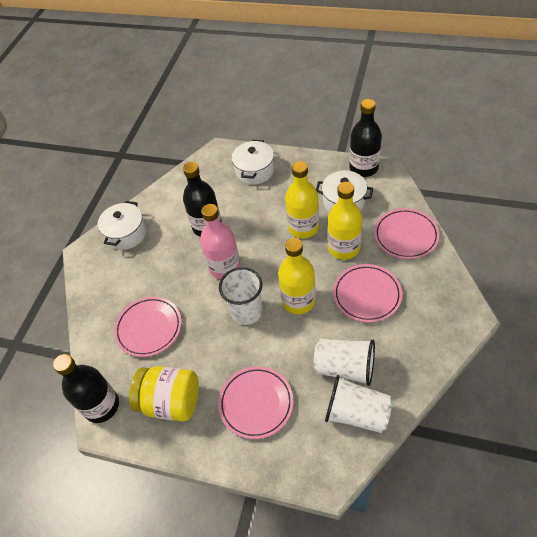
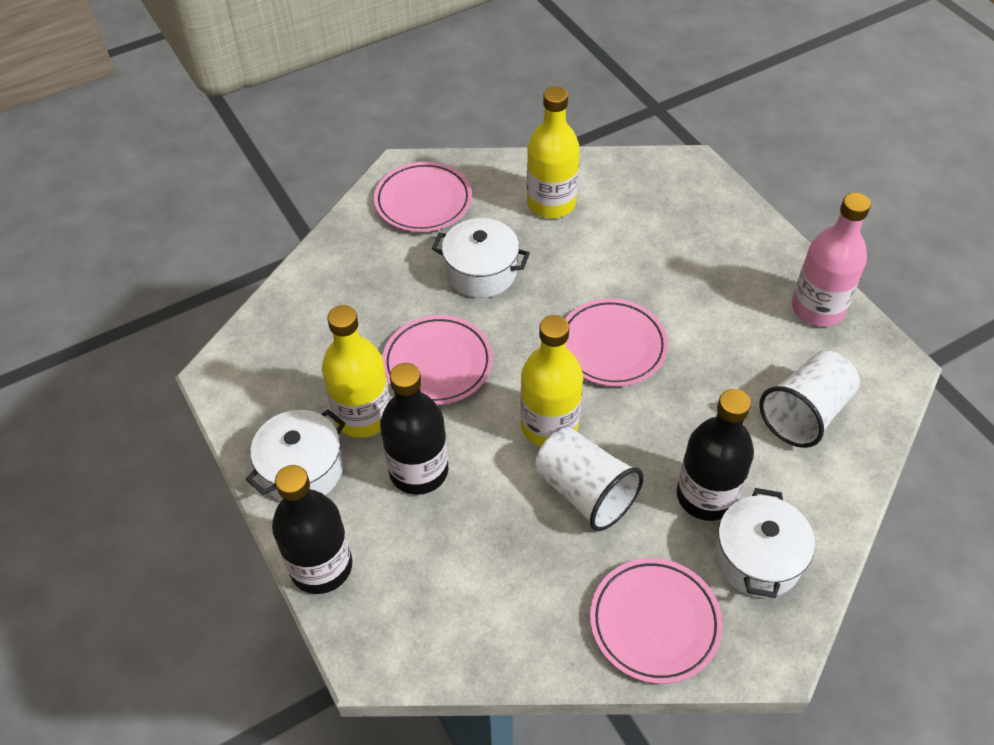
white cup: 3 -> 2
yellow jar: 1 -> 0

